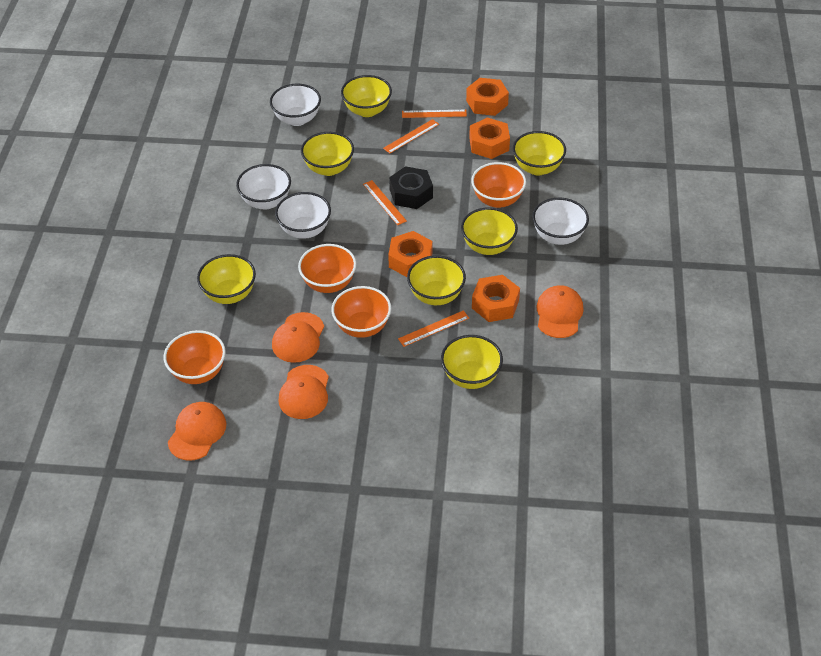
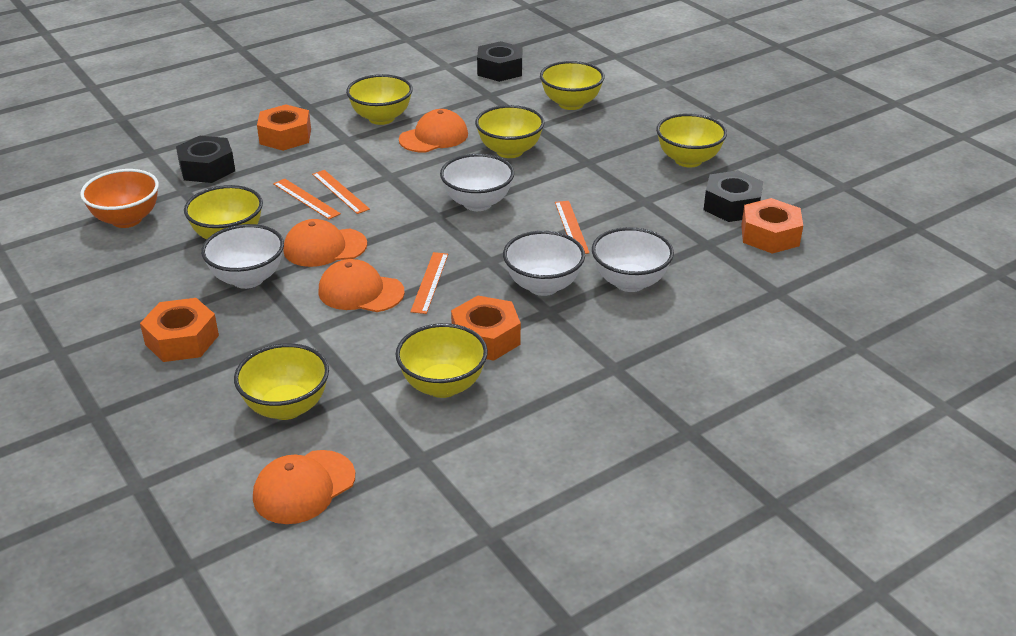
black nut: 1 -> 3
orange bowl: 4 -> 1

